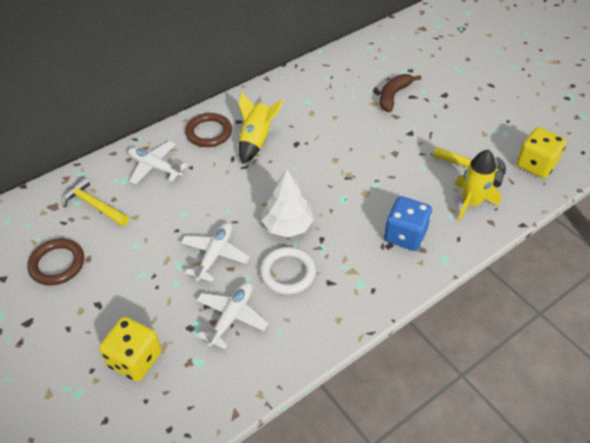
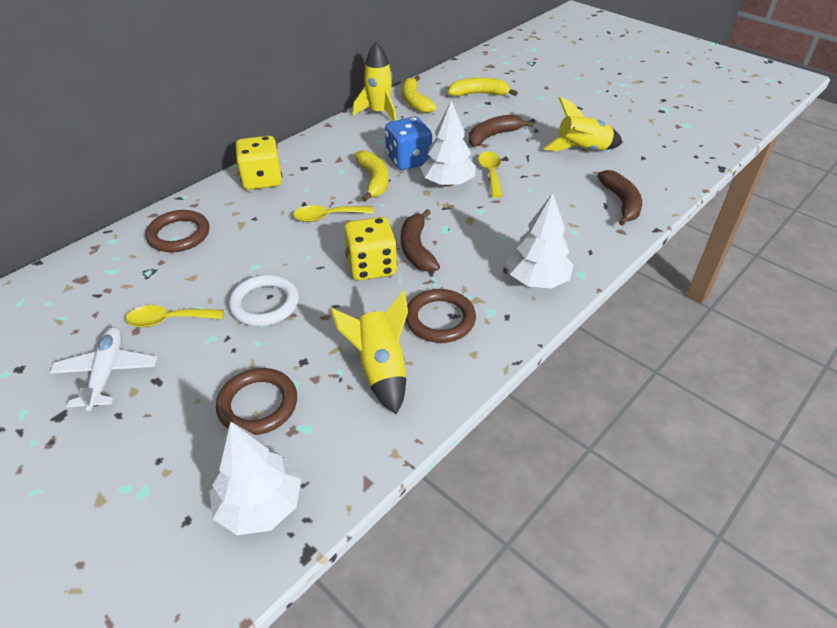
brown banana: 1 -> 3
brown ring: 2 -> 3
white plane: 3 -> 1
white tree: 1 -> 3
yellow banana: 0 -> 3
yellow hammer: 2 -> 0
yellow rocket: 2 -> 3
yellow spoon: 0 -> 3

